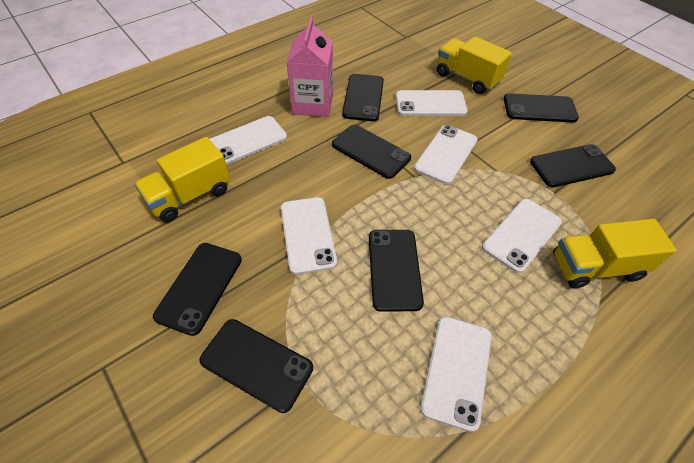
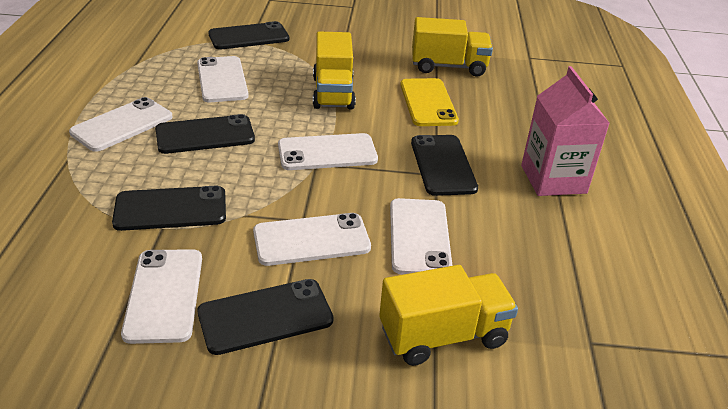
black phone: 7 -> 5
yellow phone: 0 -> 1

